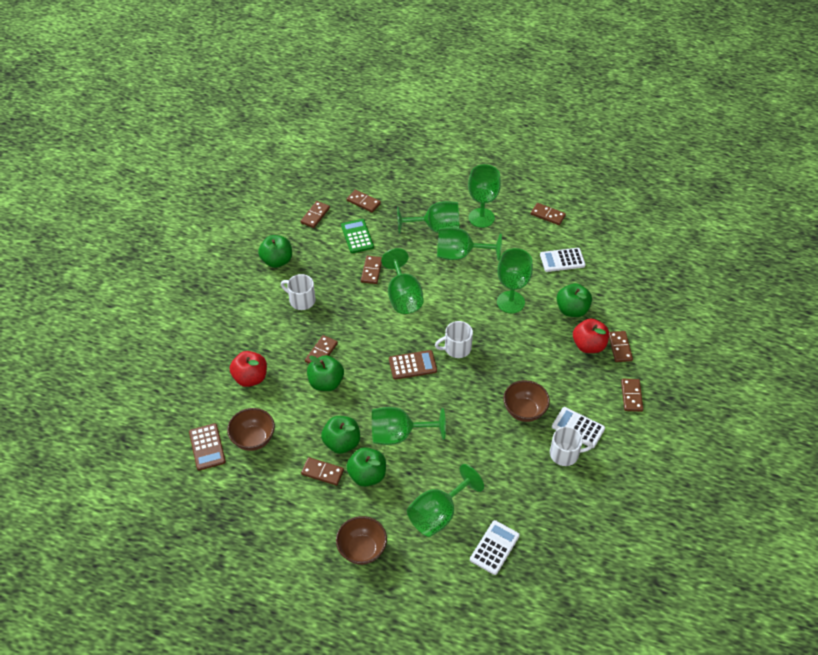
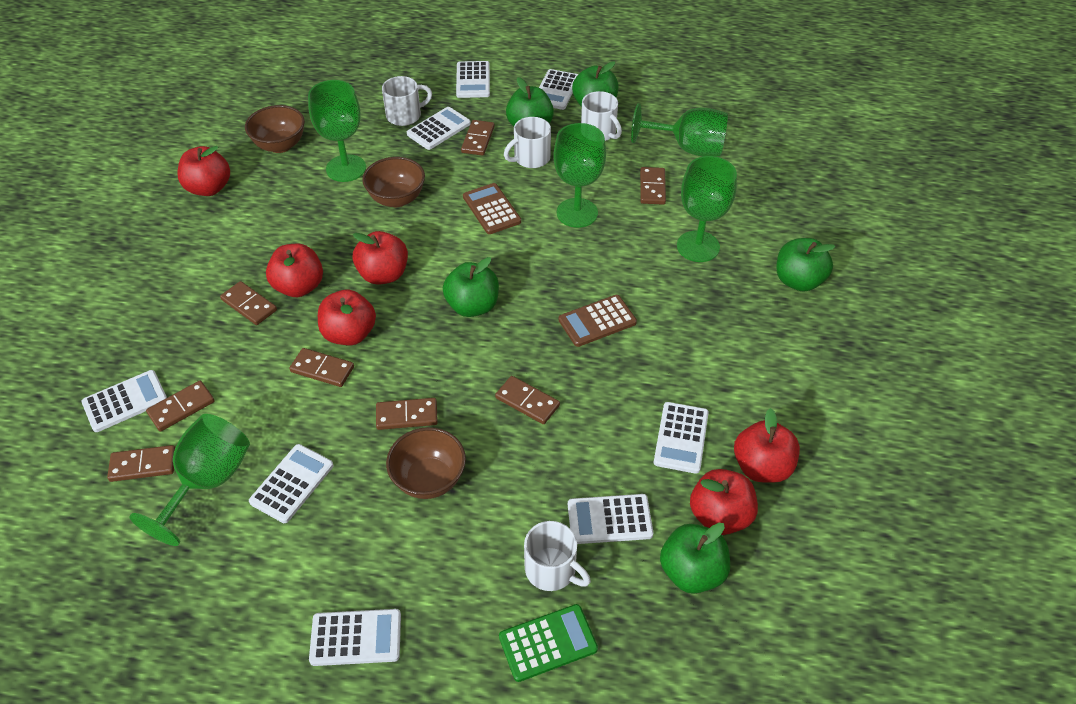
green goblet: 7 -> 5
red apple: 2 -> 6
white calculator: 3 -> 8
white mug: 3 -> 4

